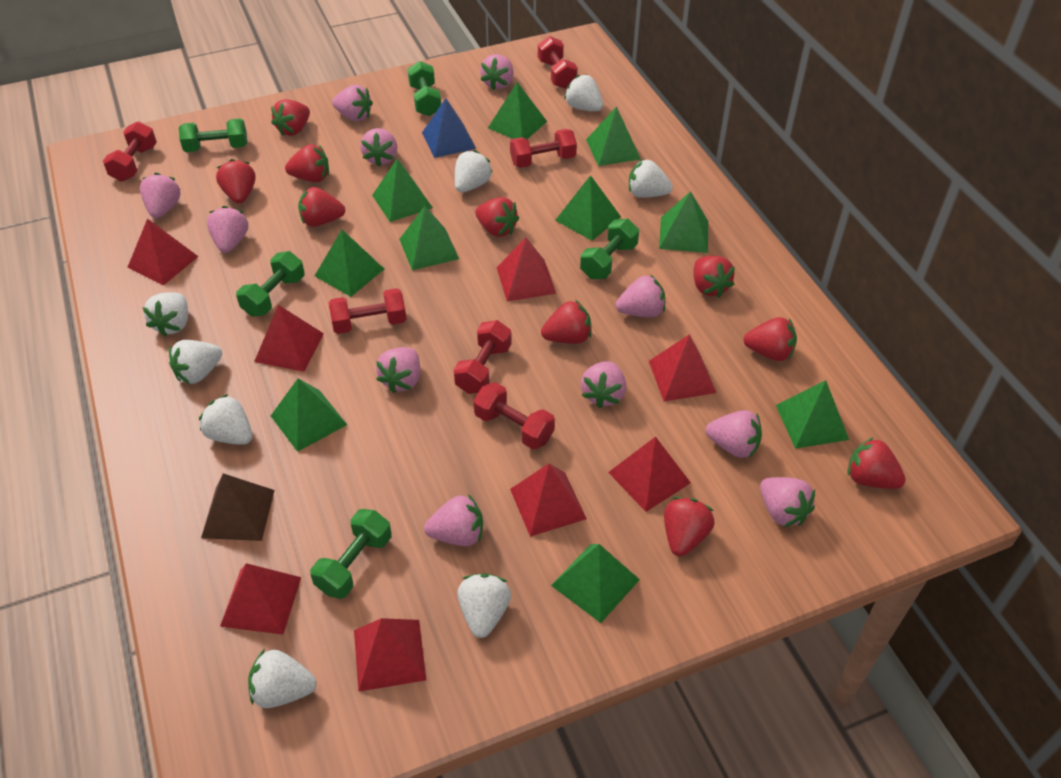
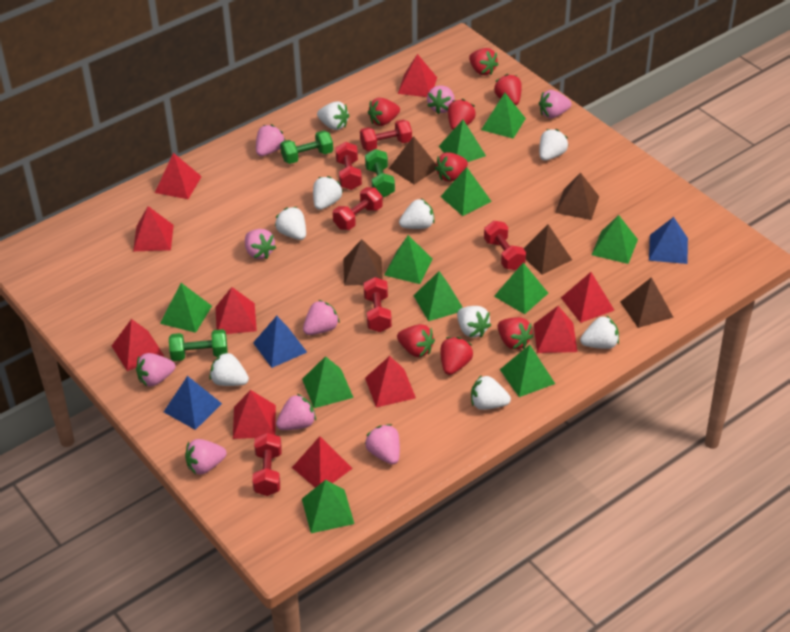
blue pyramid: 1 -> 3
brown pyramid: 1 -> 5
green dumbbell: 5 -> 3
green pyramid: 10 -> 11
pink strawberry: 11 -> 9
red pyramid: 8 -> 10
red strawberry: 10 -> 8
white strawberry: 8 -> 9

